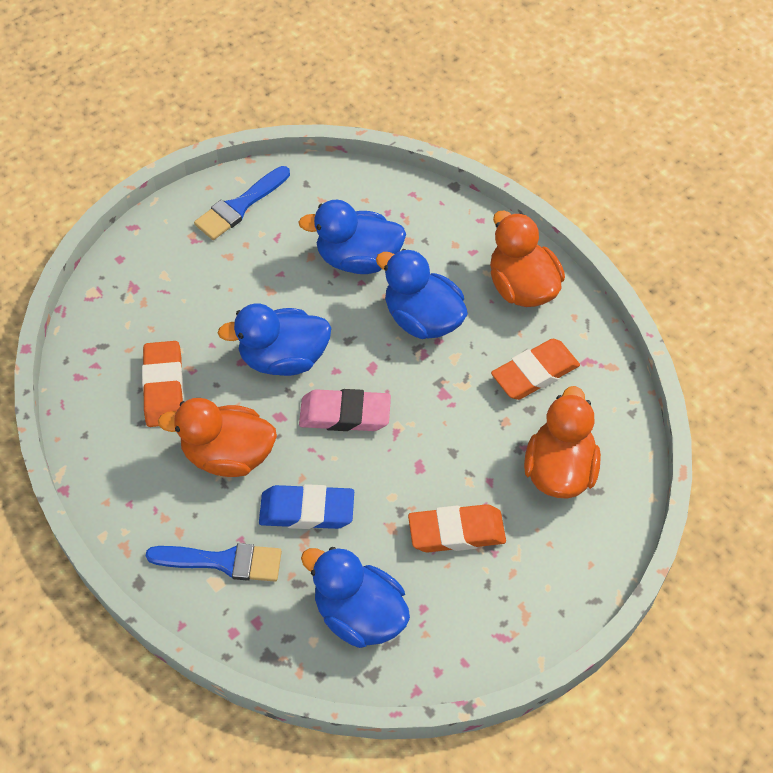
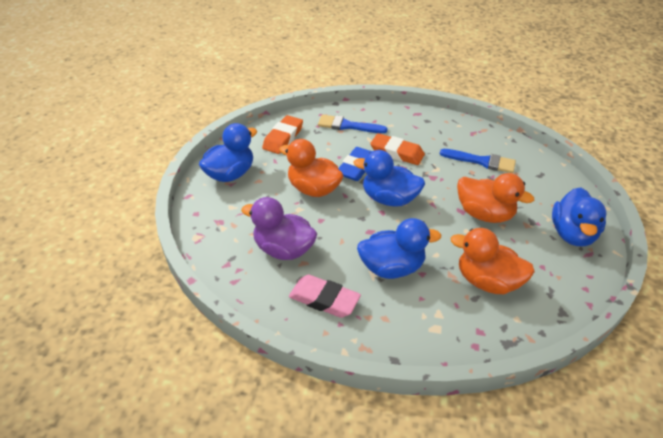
orange eraser: 3 -> 2
purple duck: 0 -> 1

